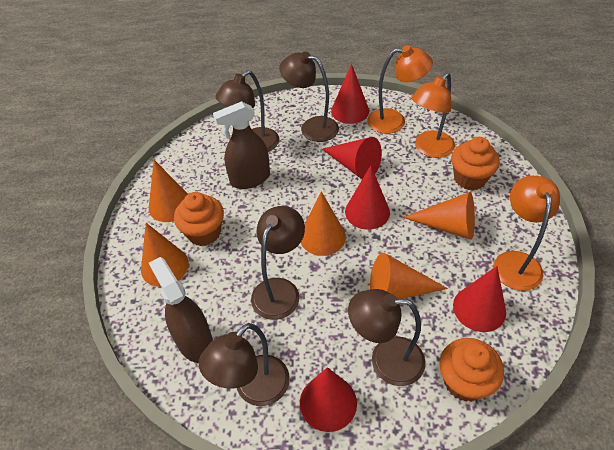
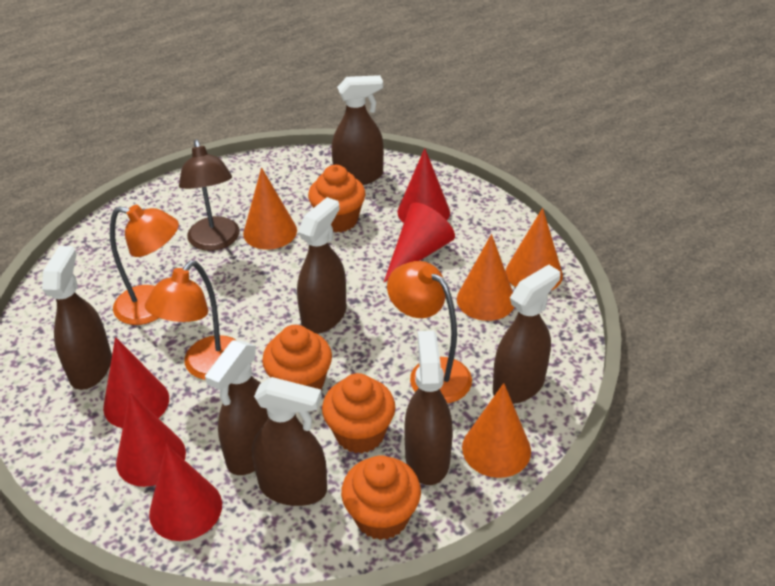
brown lamp: 5 -> 1
brown spray bottle: 2 -> 7
orange cone: 5 -> 4
orange cupcake: 3 -> 4

